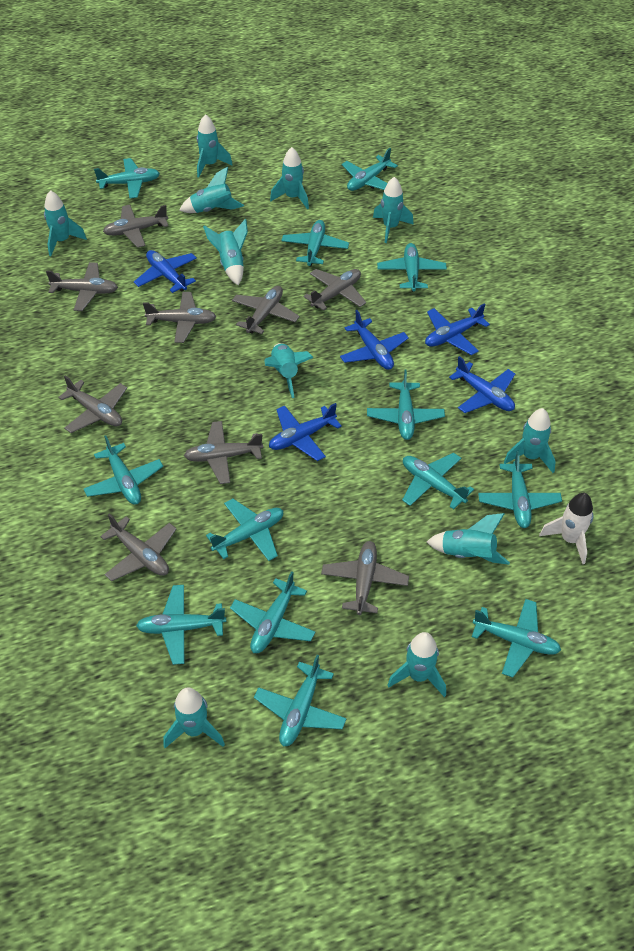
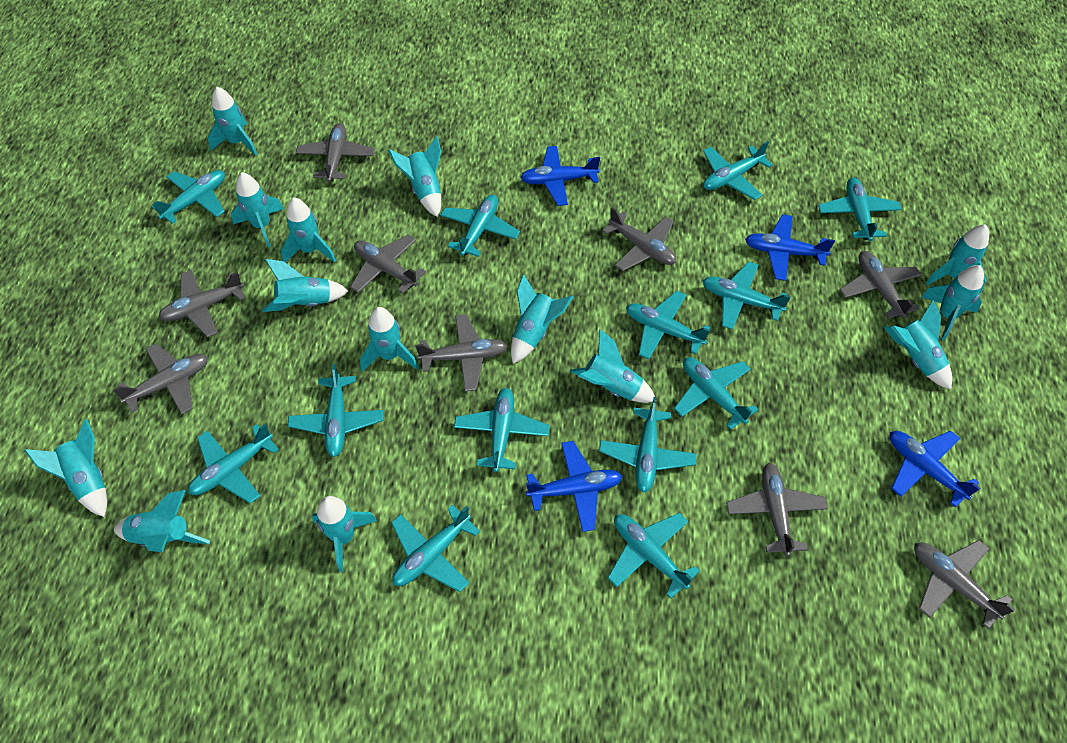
blue plane: 5 -> 4
turquoise rocket: 11 -> 14
white rocket: 1 -> 0

